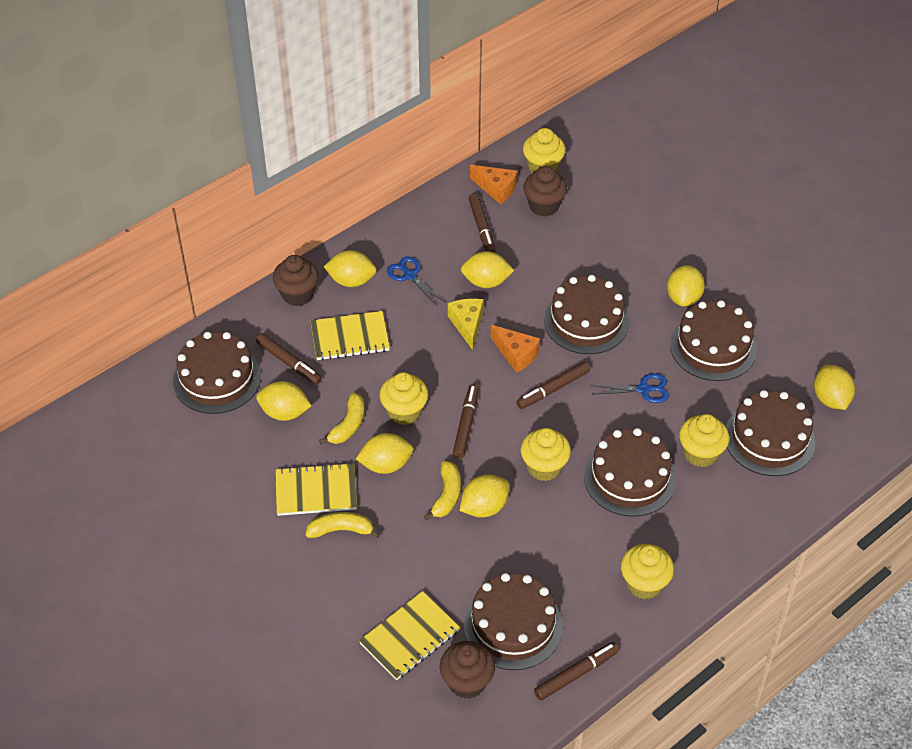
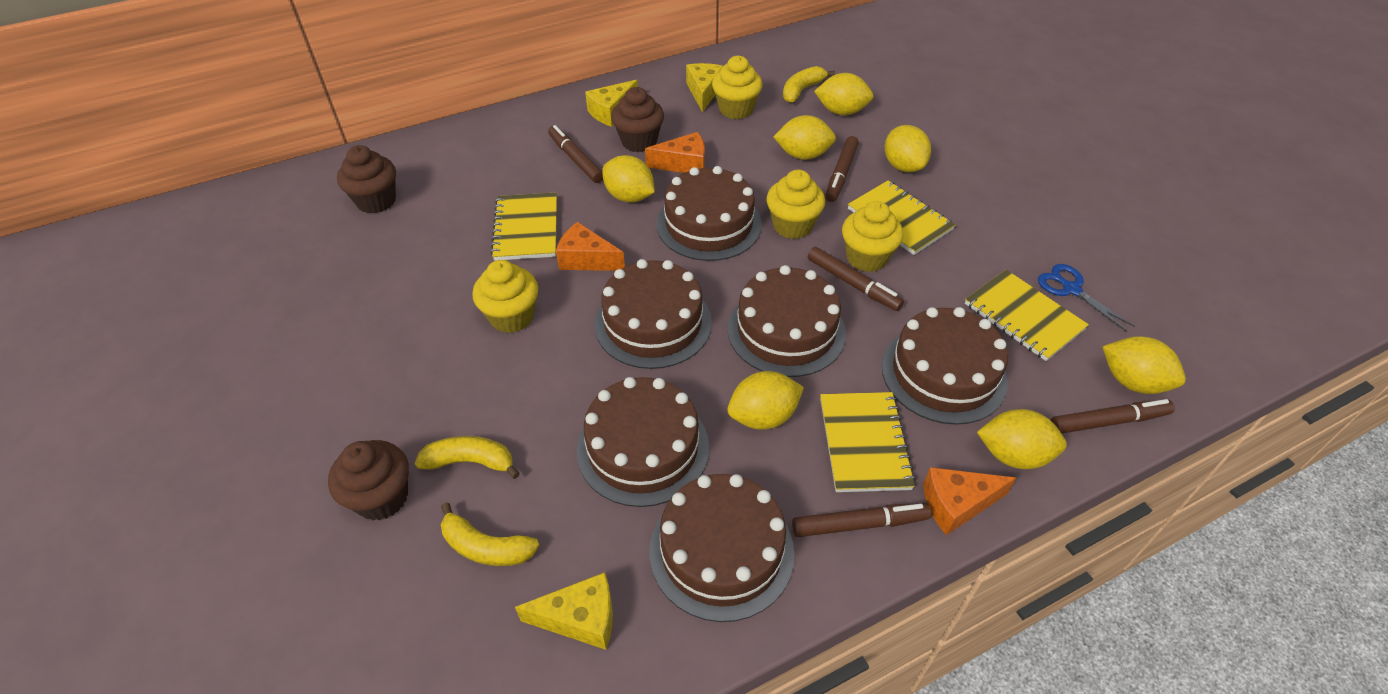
blue scissors: 2 -> 1
orange cheese: 2 -> 3
yellow cheese: 1 -> 3
yellow cupcake: 5 -> 4
yellow notebook: 3 -> 4

